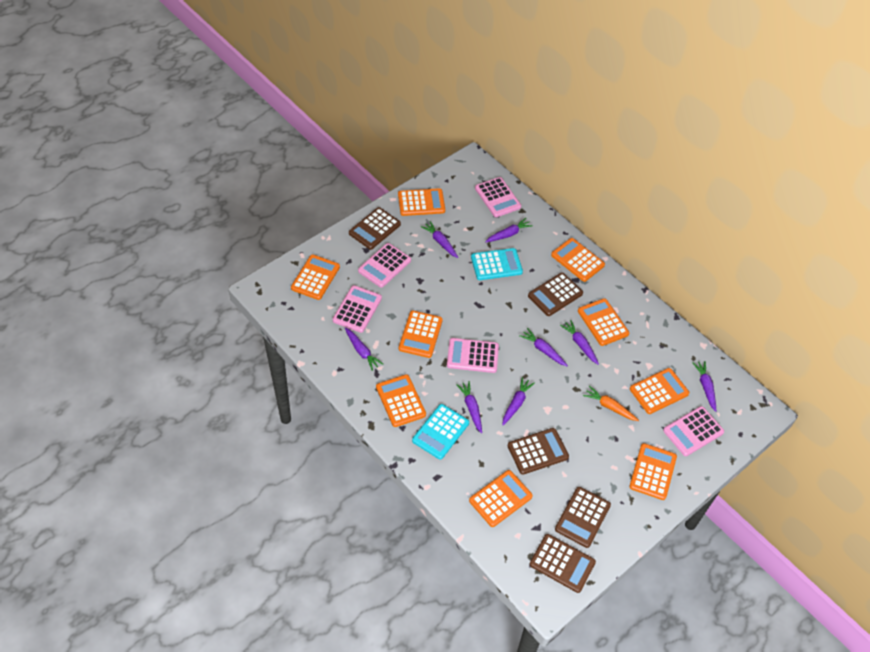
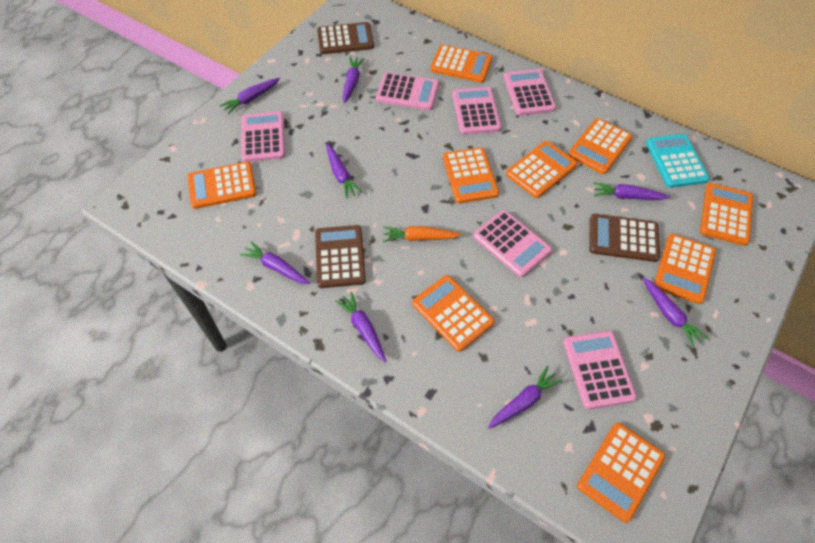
brown calculator: 5 -> 3
pink calculator: 5 -> 6
turquoise calculator: 2 -> 1

